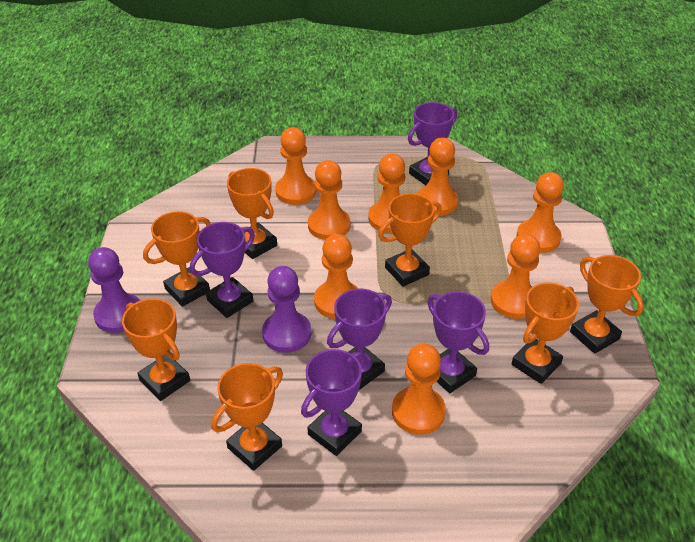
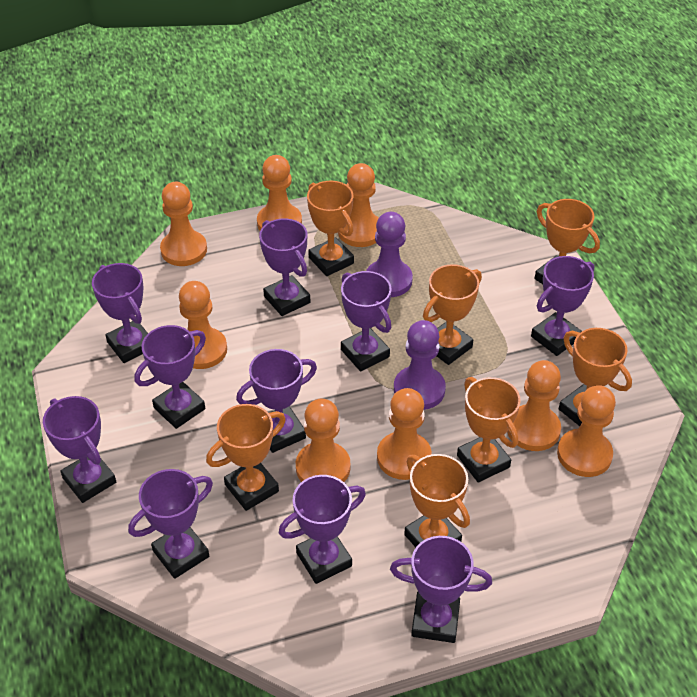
purple trophy: 5 -> 10

